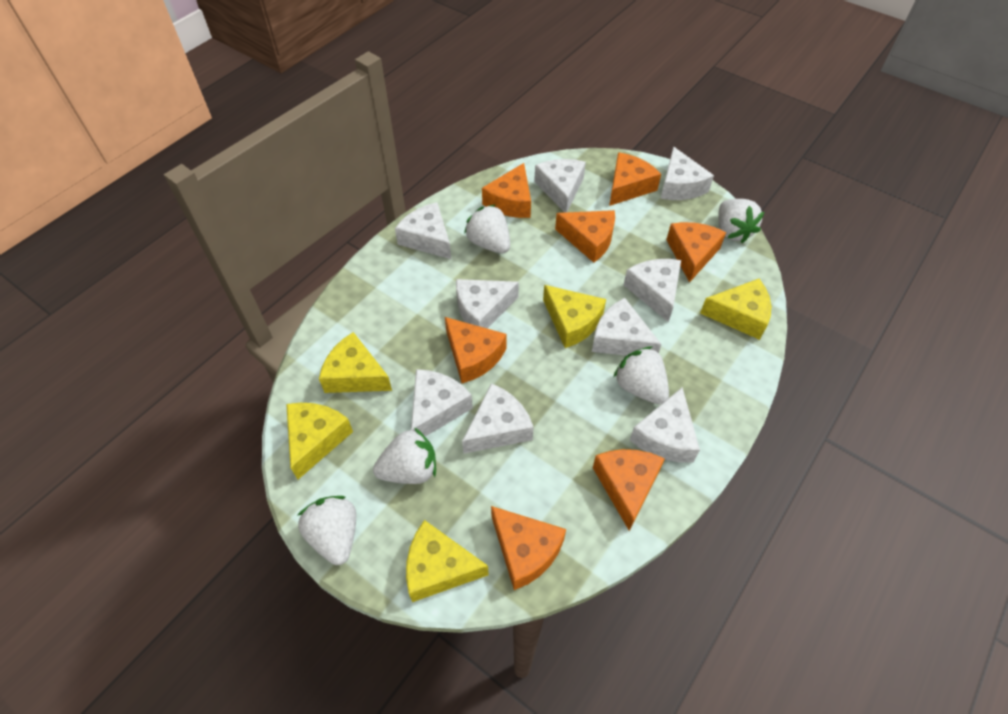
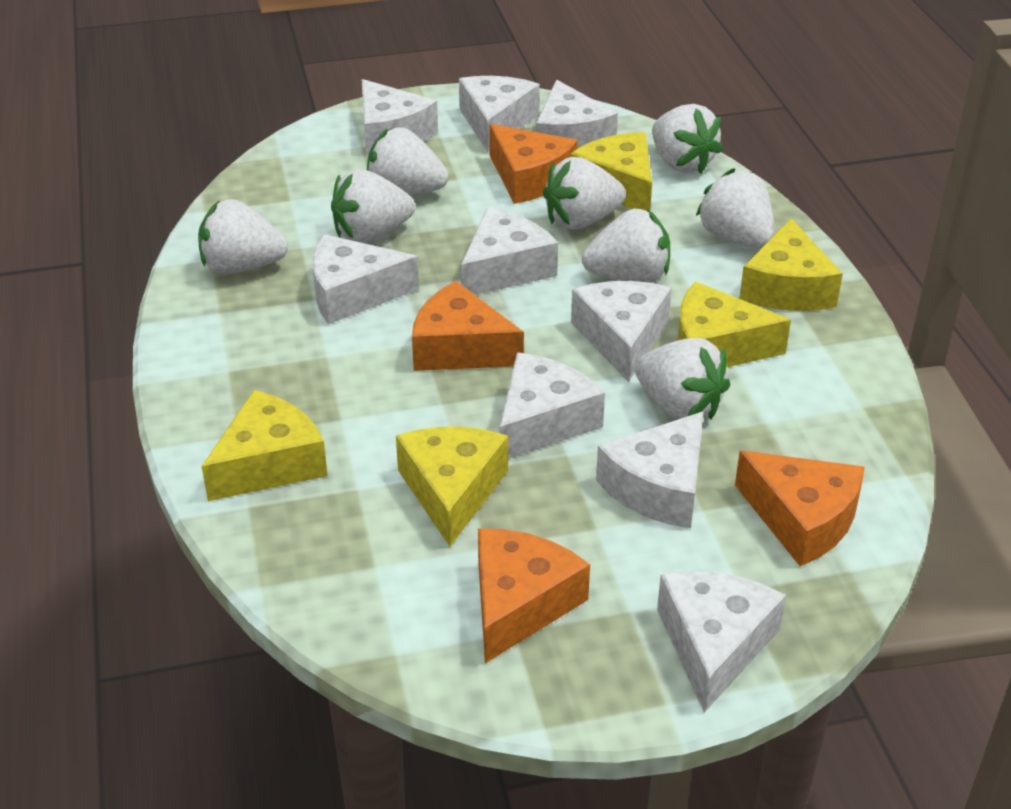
orange cheese: 7 -> 4
white strawberry: 5 -> 8

